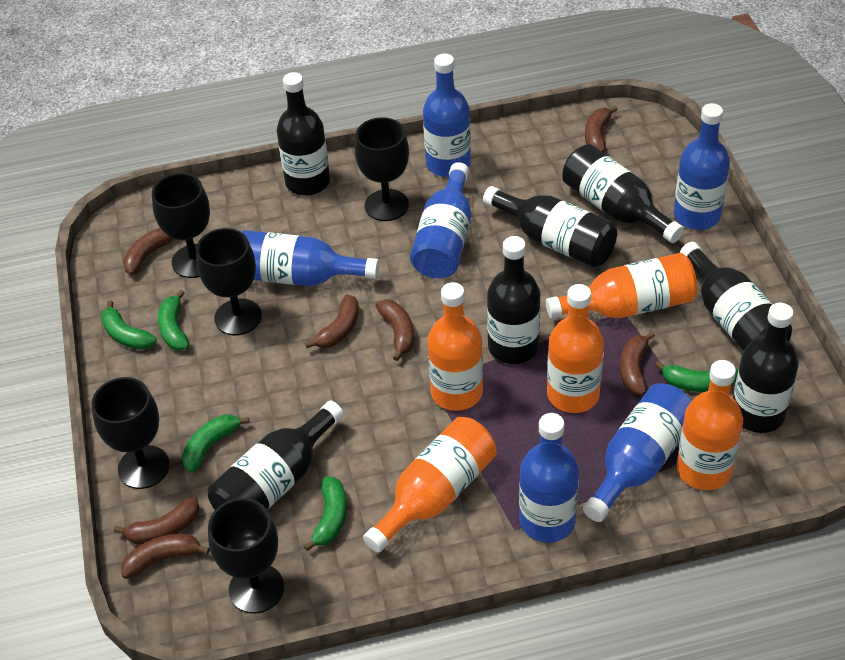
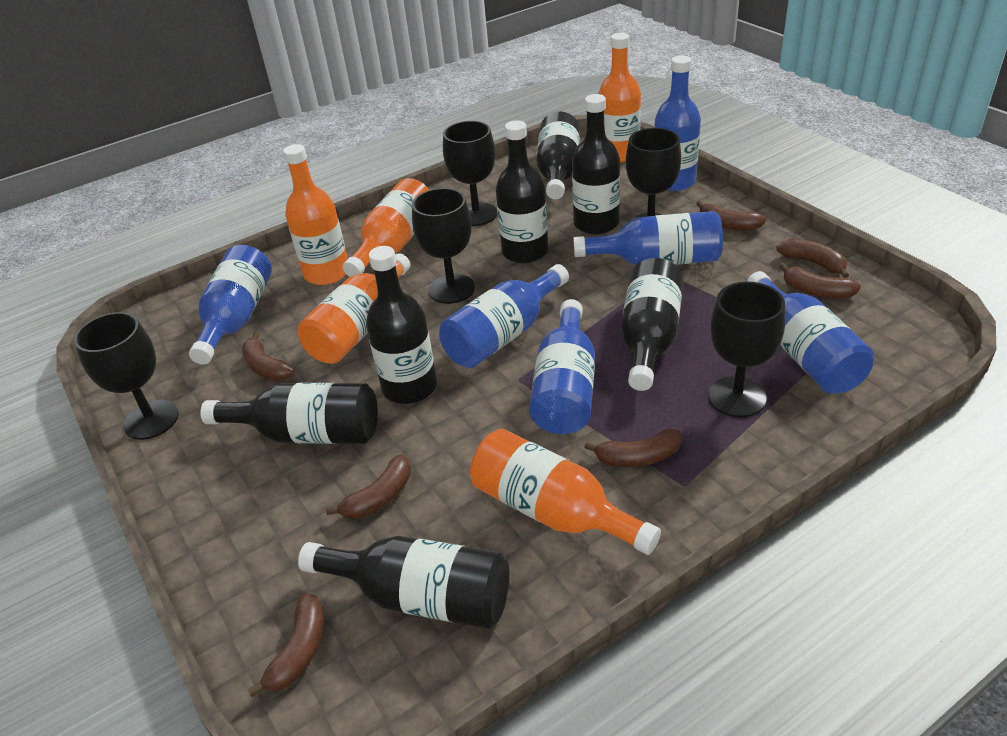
green banana: 5 -> 0

